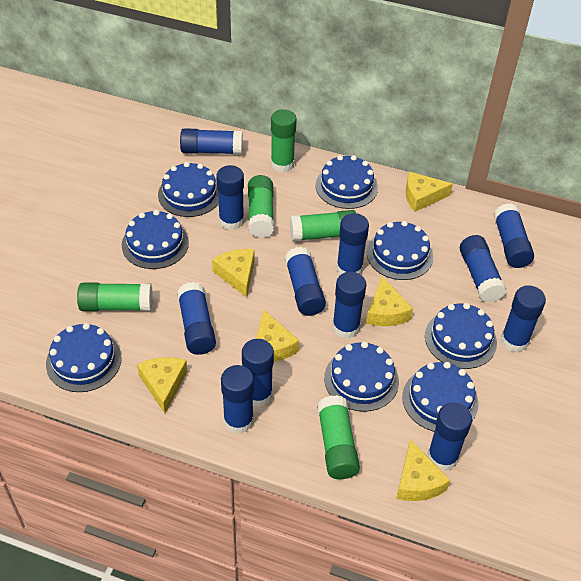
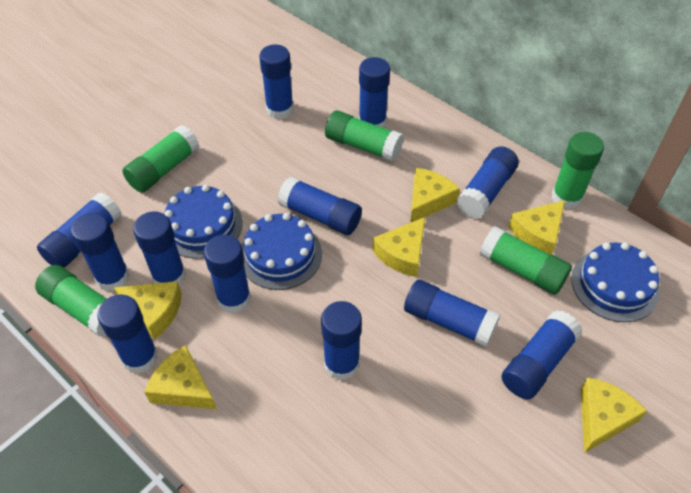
blue cake: 8 -> 3

